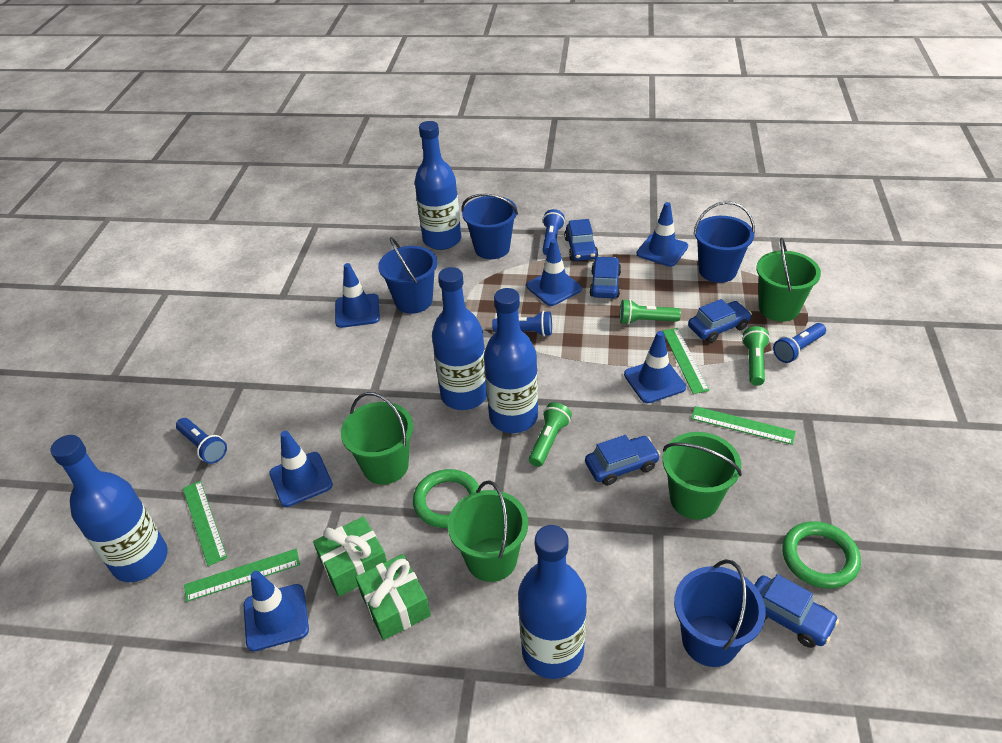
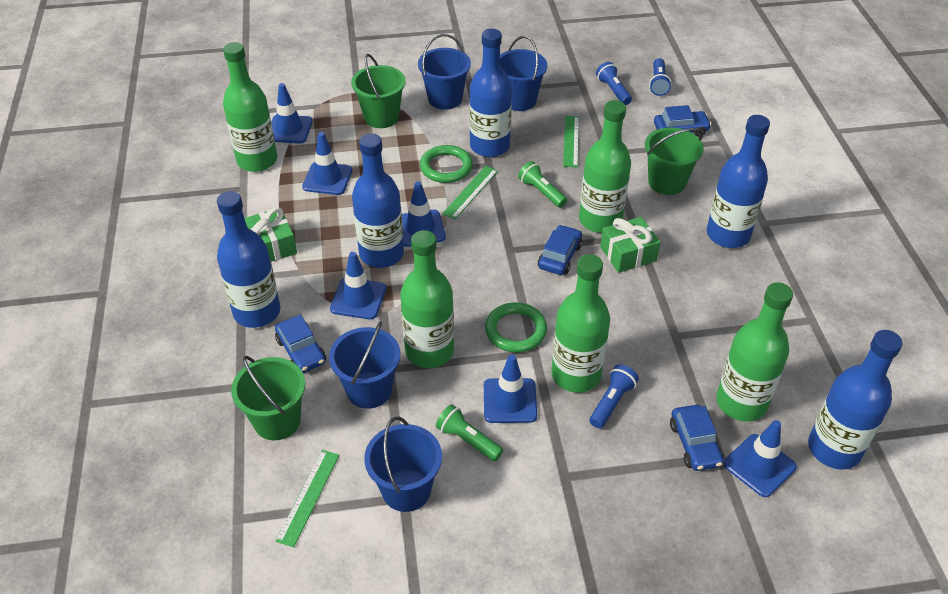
blue car: 5 -> 4
blue flashlight: 4 -> 3
green bottle: 0 -> 5
green bucket: 4 -> 3
green flashlight: 3 -> 2
green ruler: 4 -> 3

